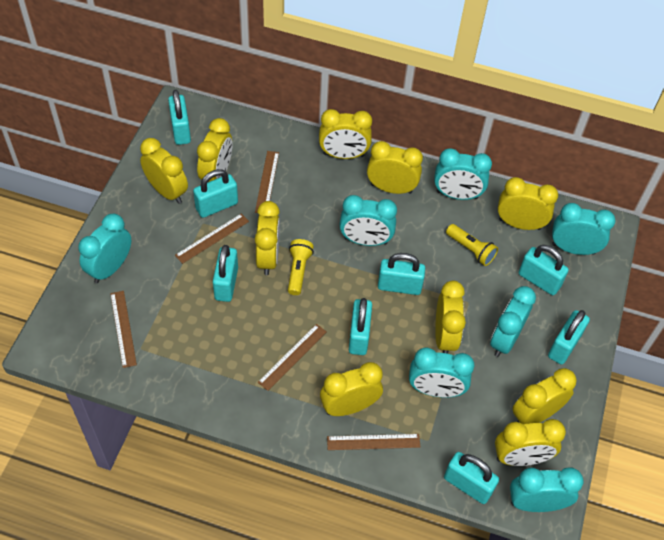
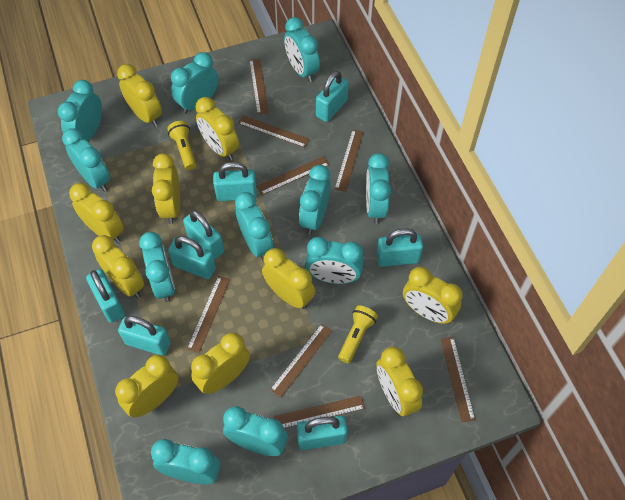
brown ruler: 5 -> 8
turquoise clock: 7 -> 11

